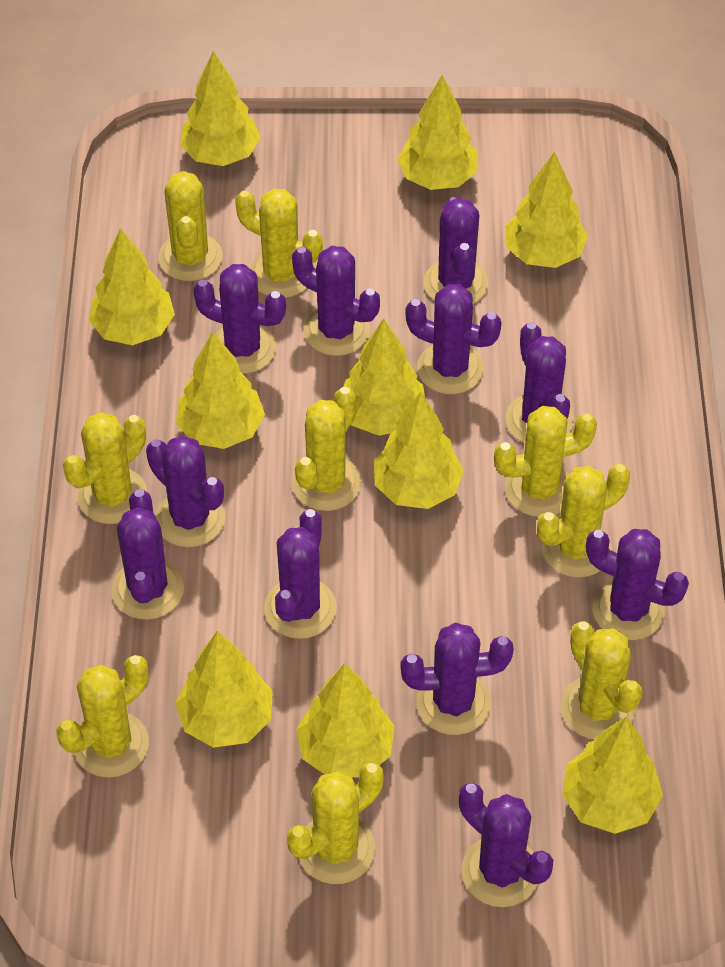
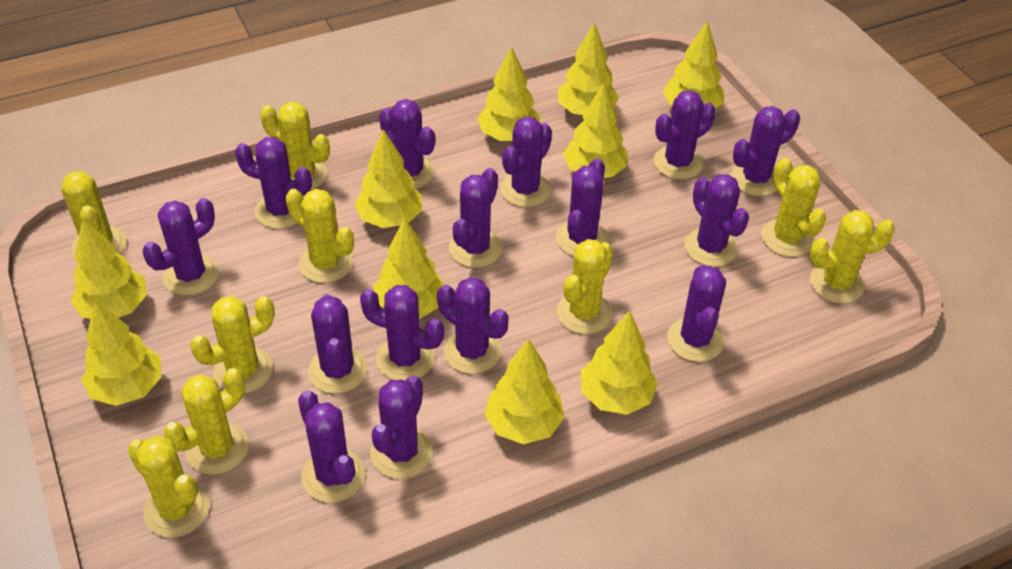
purple cactus: 11 -> 15

